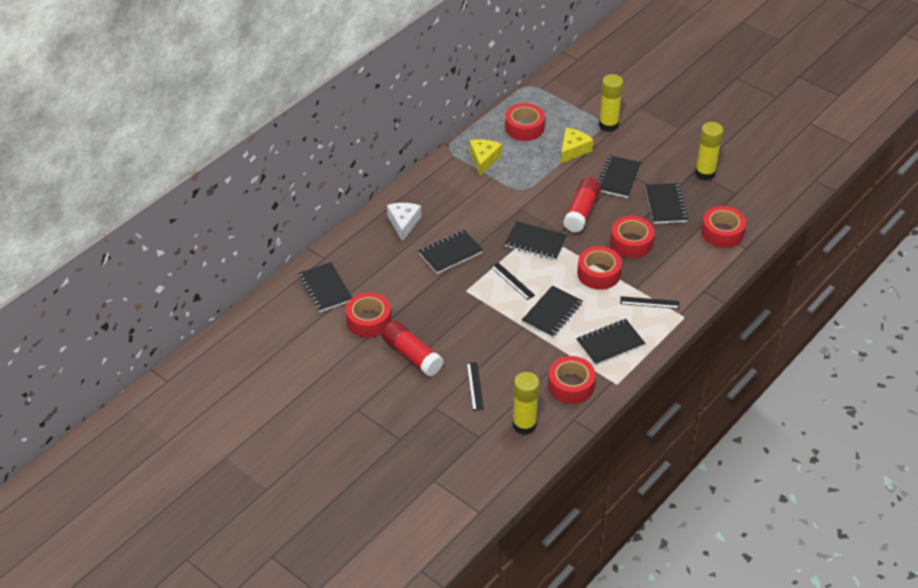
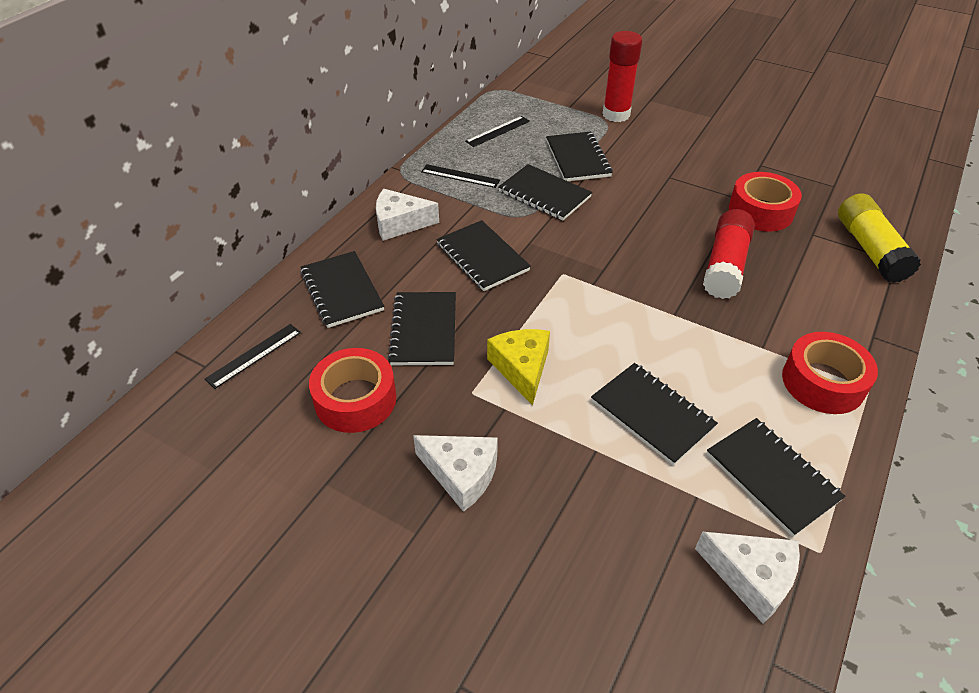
red tape: 6 -> 3
white cheese: 1 -> 3
yellow cheese: 2 -> 1
yellow glue stick: 3 -> 1

